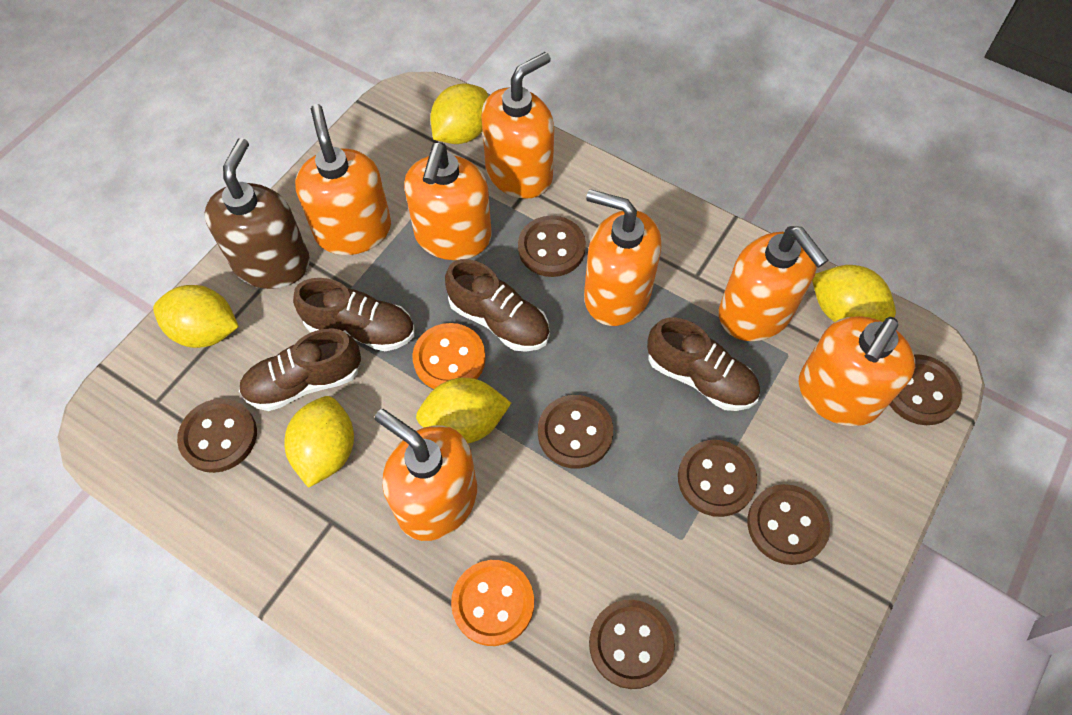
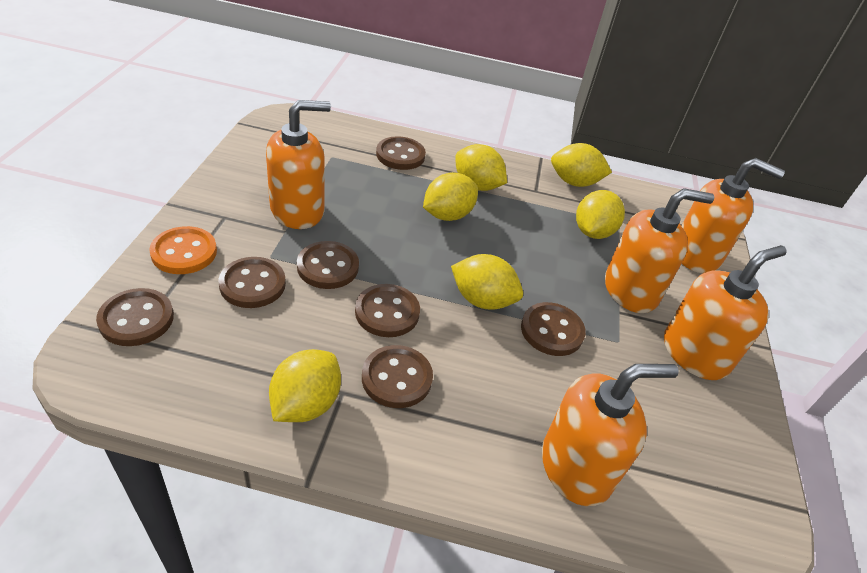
brown shoe: 4 -> 0
brown soap dispenser: 1 -> 0
orange button: 2 -> 1
orange soap dispenser: 7 -> 5
yellow lemon: 5 -> 6

